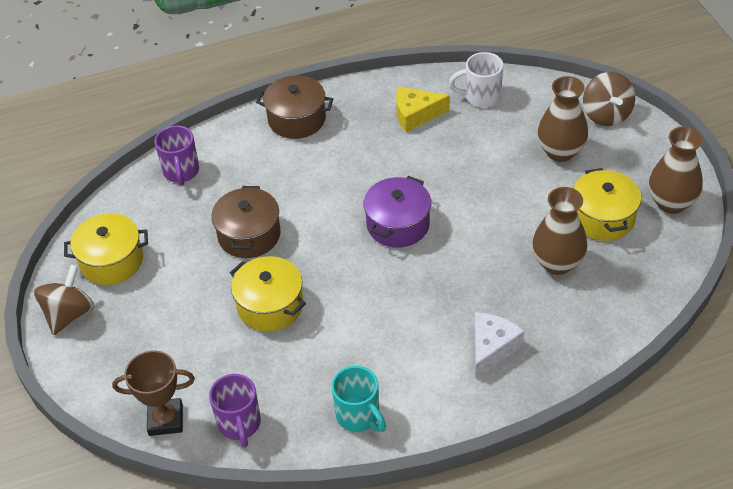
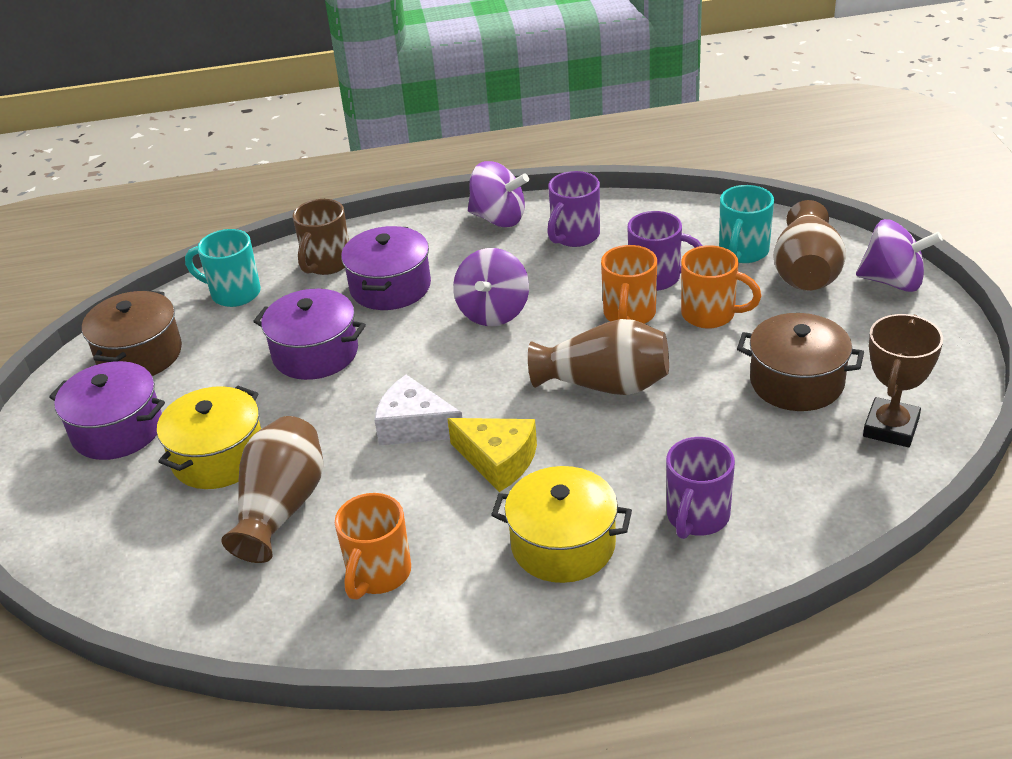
brown mug: 0 -> 1
brown spinning top: 2 -> 0
orange mug: 0 -> 3
purple mug: 2 -> 3
purple pot: 1 -> 3
purple spinning top: 0 -> 3
turquoise mug: 1 -> 2
white mug: 1 -> 0
yellow pot: 3 -> 2

